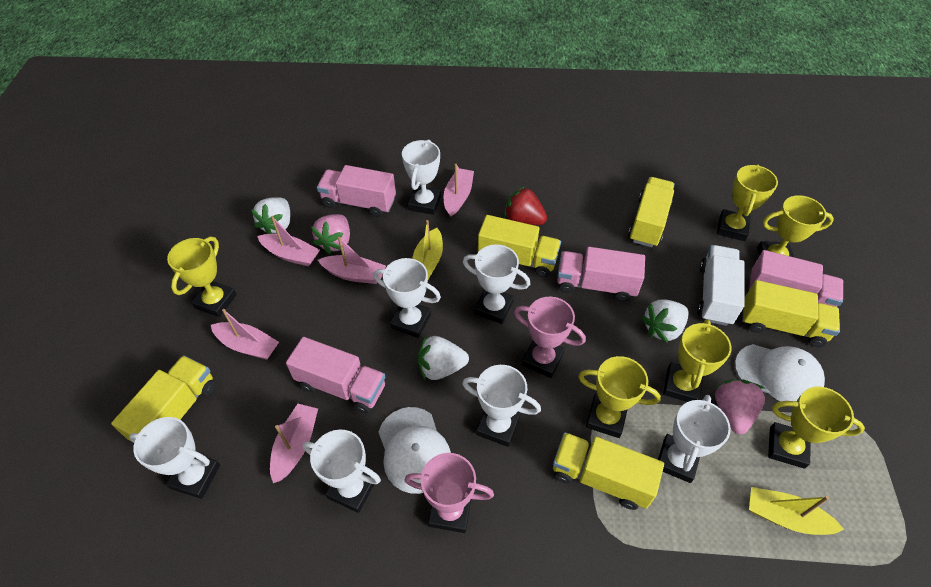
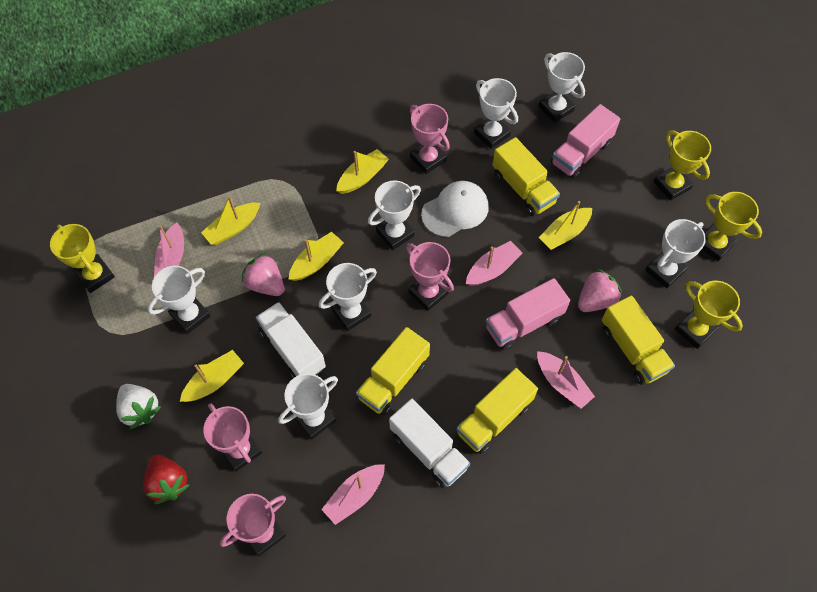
pink boat: 5 -> 4
pink trophy: 2 -> 4
pink truck: 4 -> 2
white cap: 2 -> 1
white strawberry: 3 -> 1
white truck: 1 -> 2
yellow boat: 2 -> 5
yellow trophy: 6 -> 4
yellow truck: 5 -> 4

